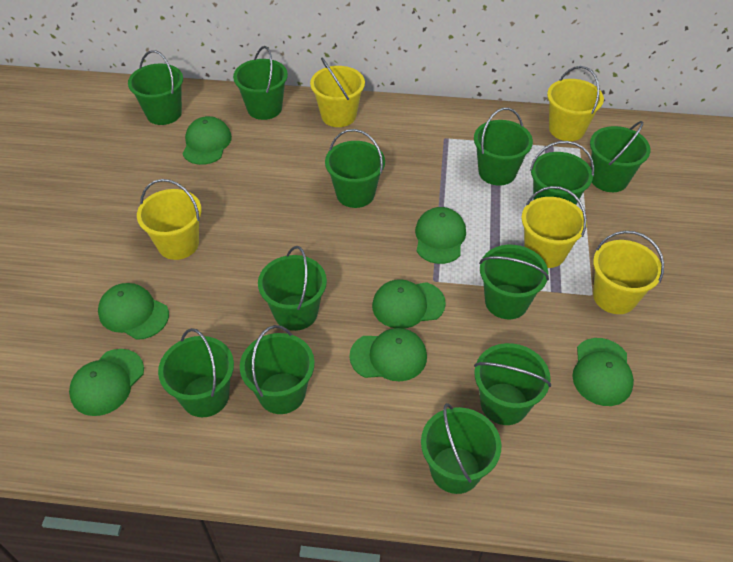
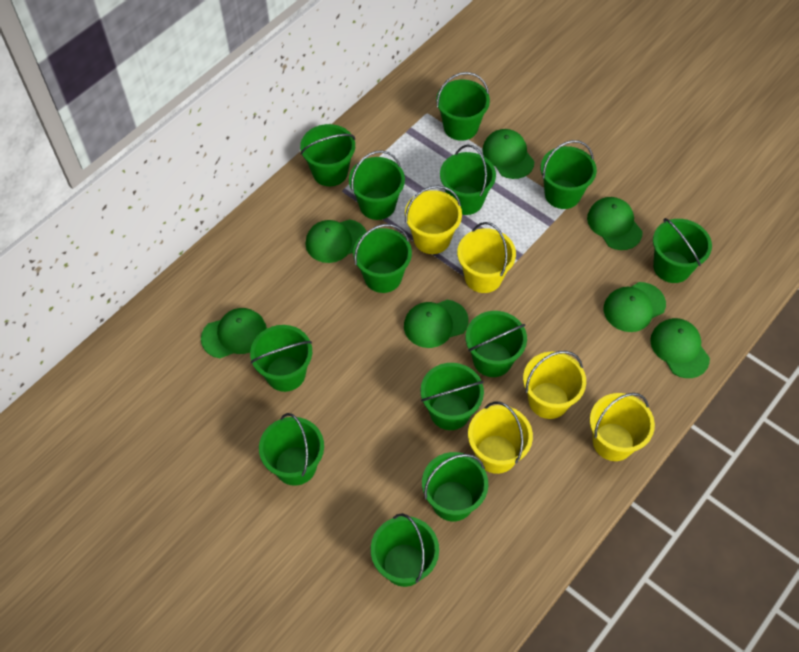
green bucket: 12 -> 13

